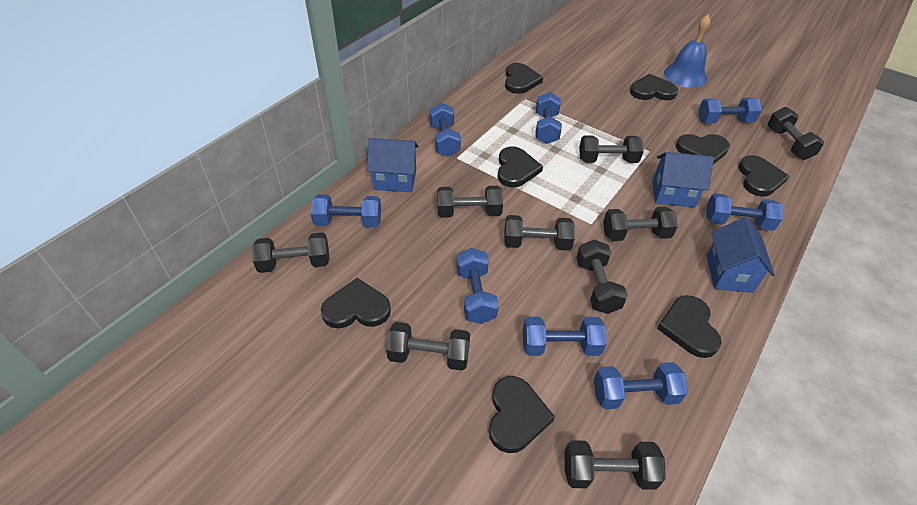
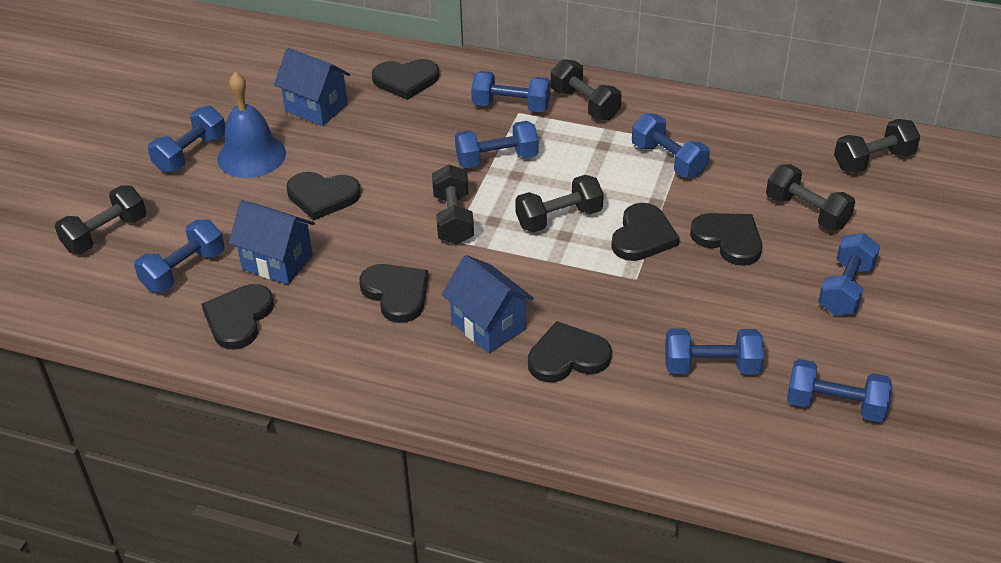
black dumbbell: 9 -> 6
black heart: 8 -> 7

